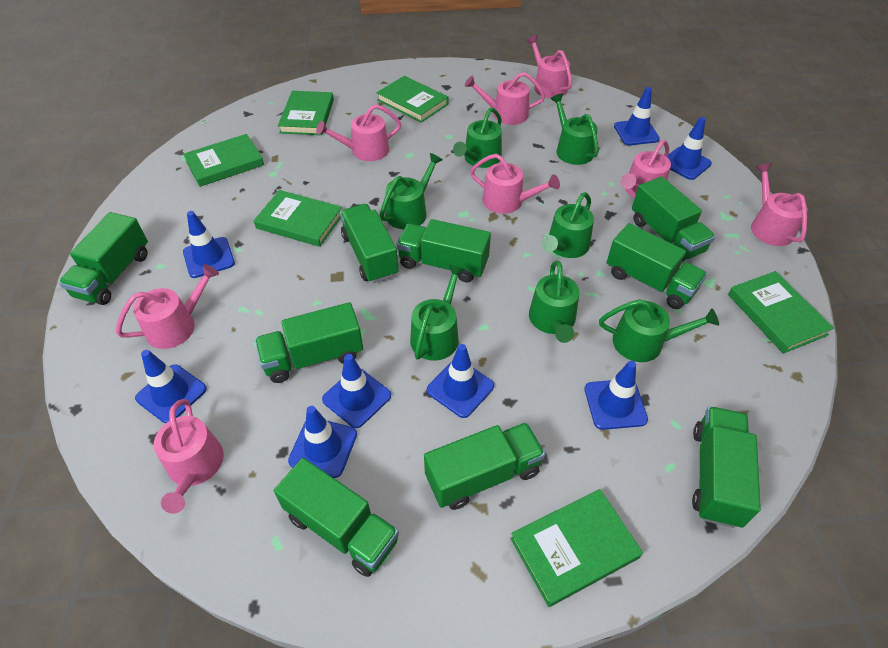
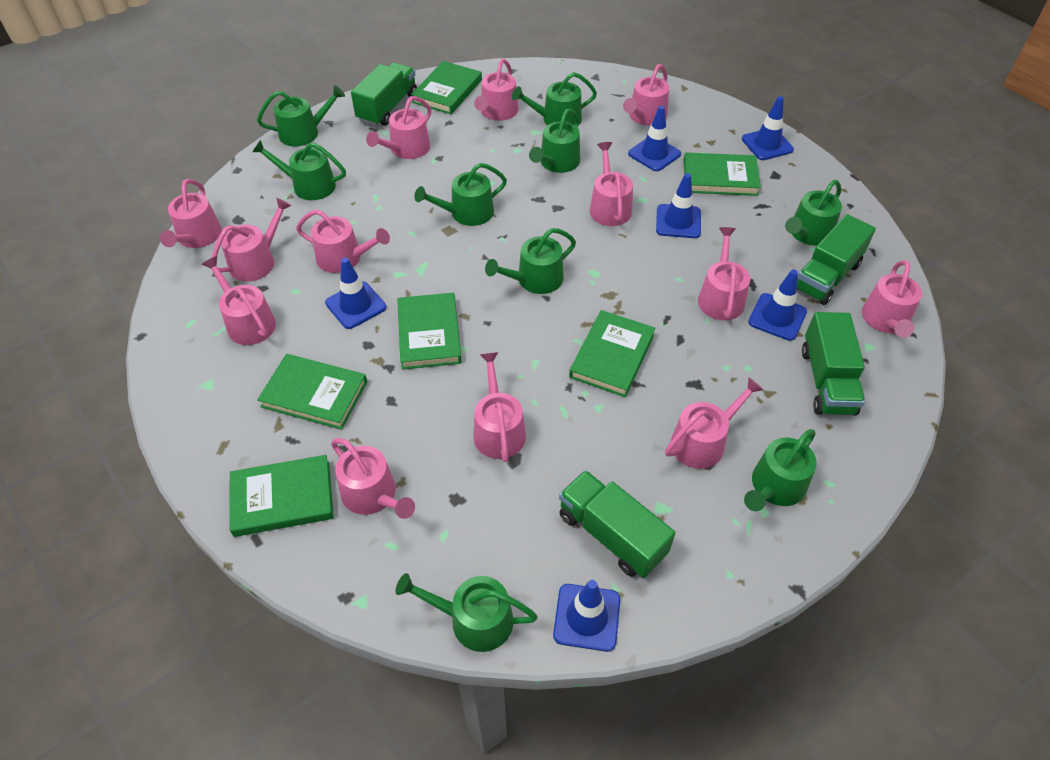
blue traffic cone: 8 -> 6
green truck: 9 -> 4
green watering can: 7 -> 9
pink watering can: 8 -> 13

